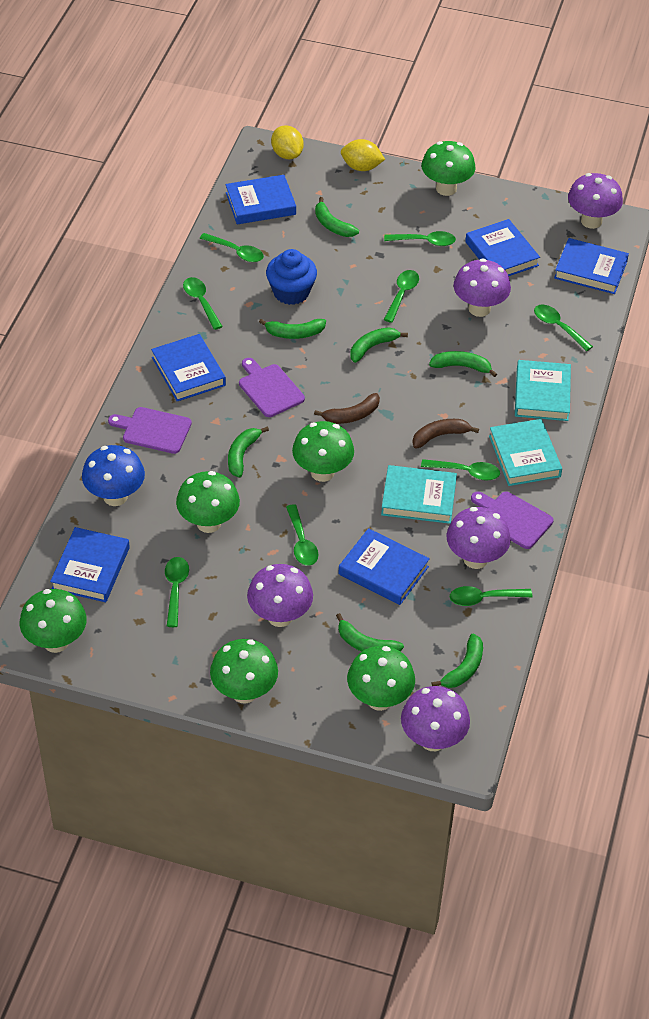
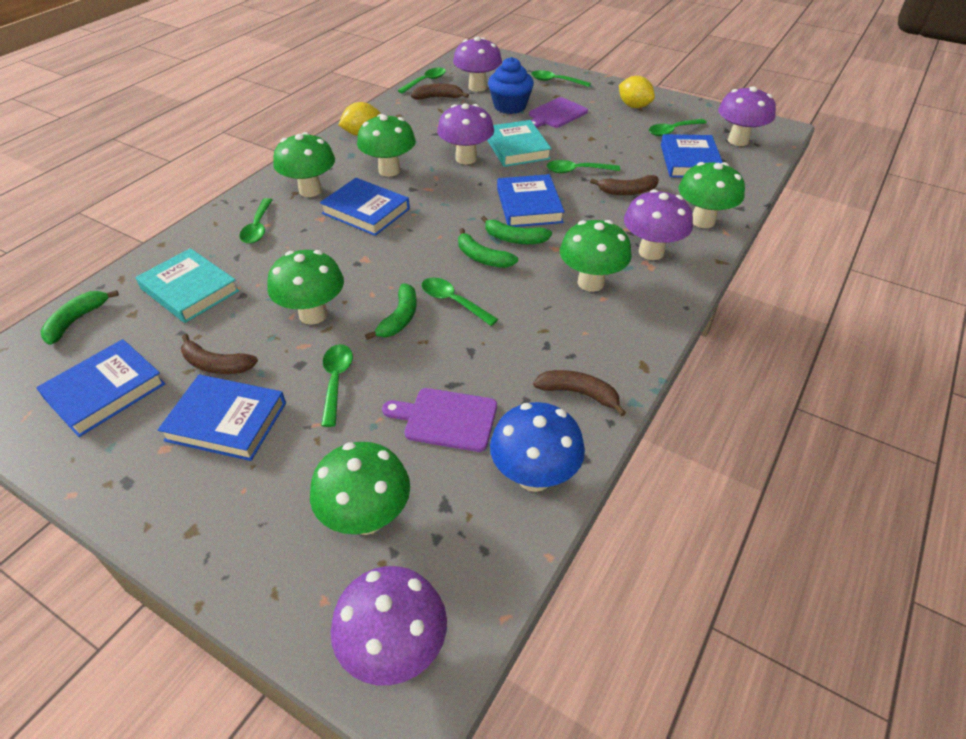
blue book: 6 -> 5
brown banana: 2 -> 4
green banana: 7 -> 4
green spoon: 9 -> 7
purple cutting board: 3 -> 2
turquoise book: 3 -> 2

